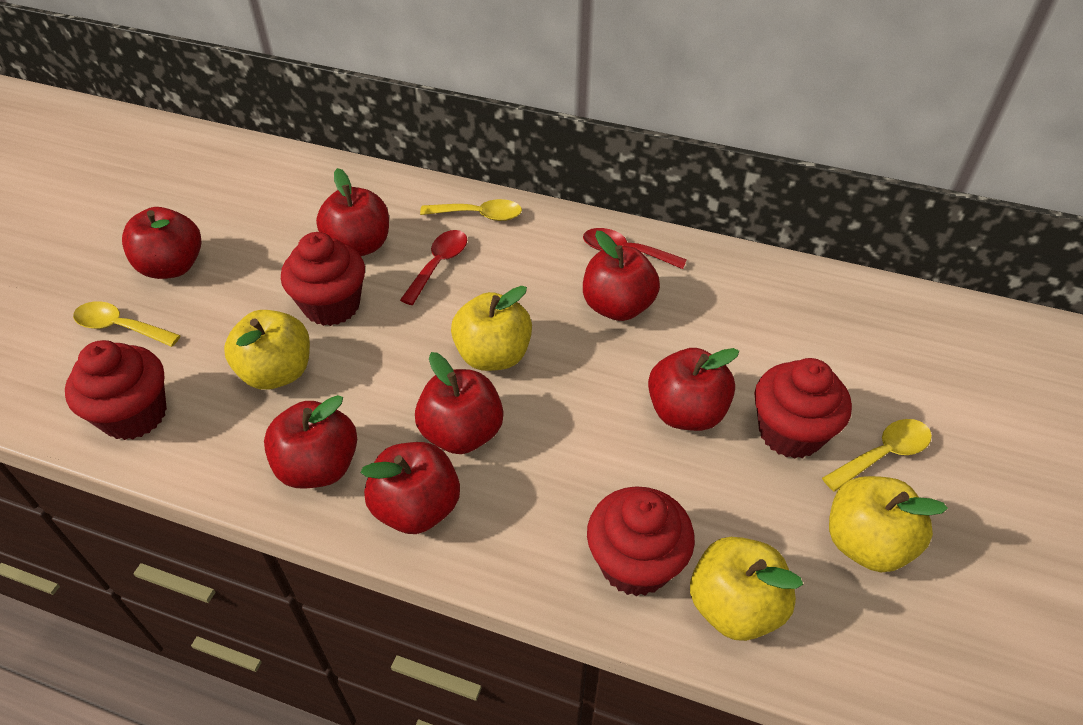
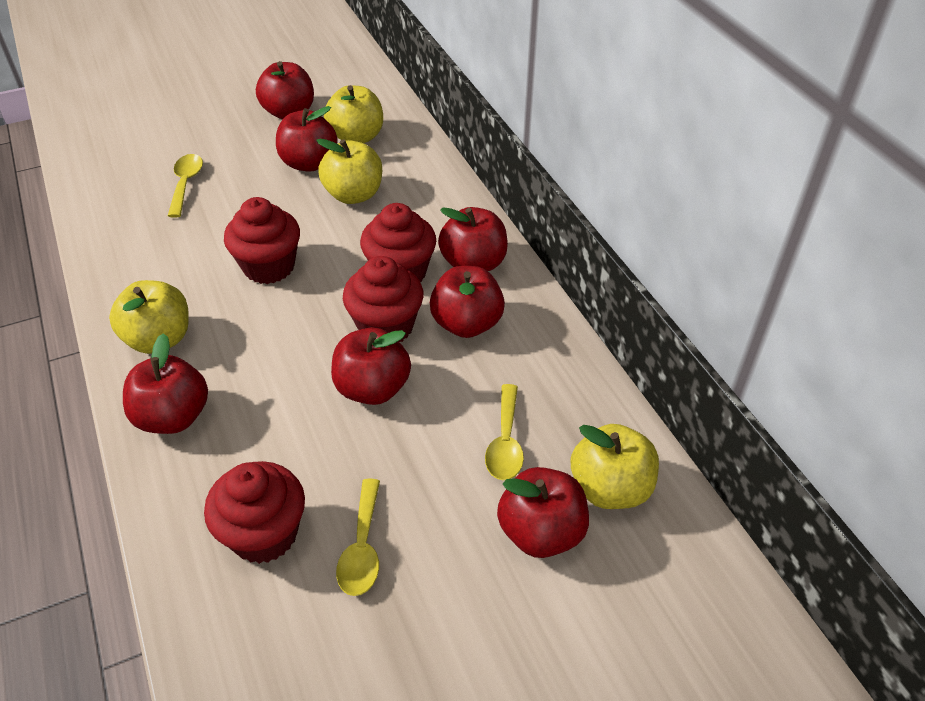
red spoon: 2 -> 0

